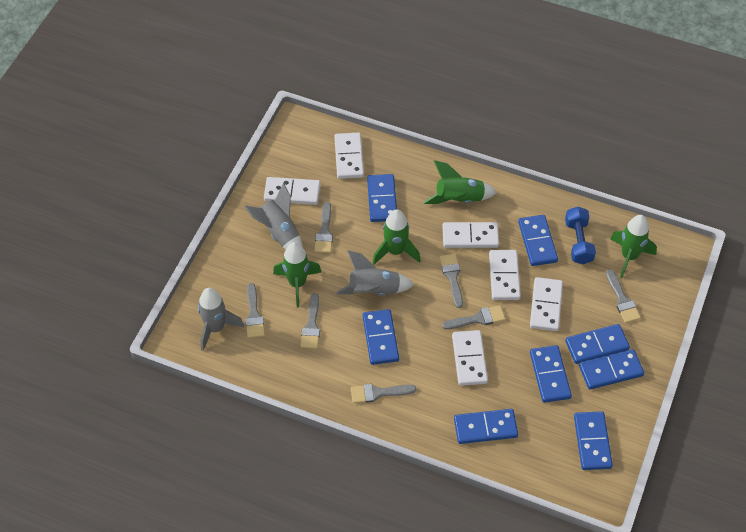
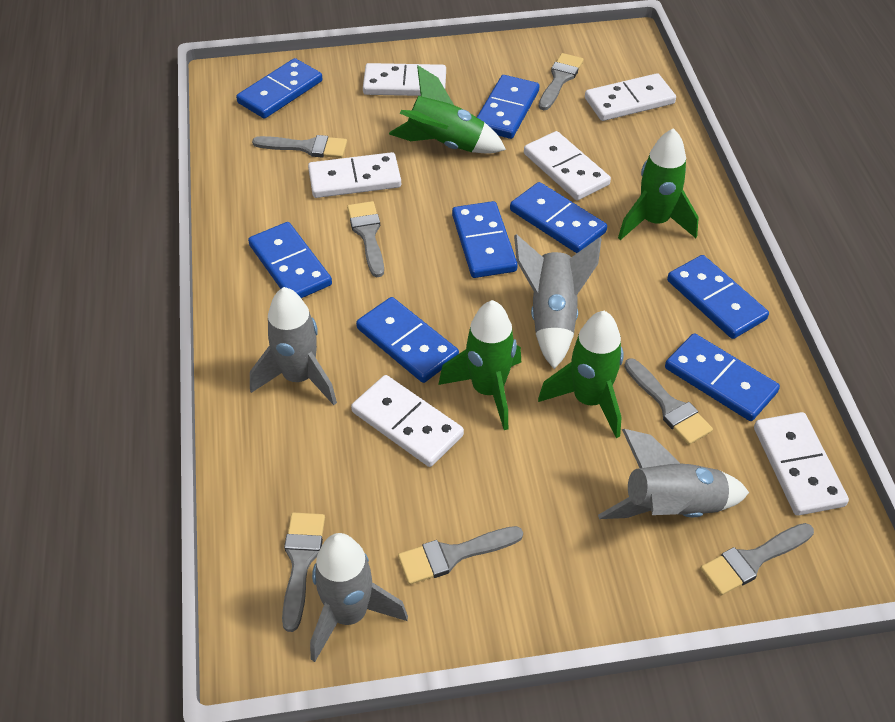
blue dumbbell: 1 -> 0
grey rocket: 3 -> 4

